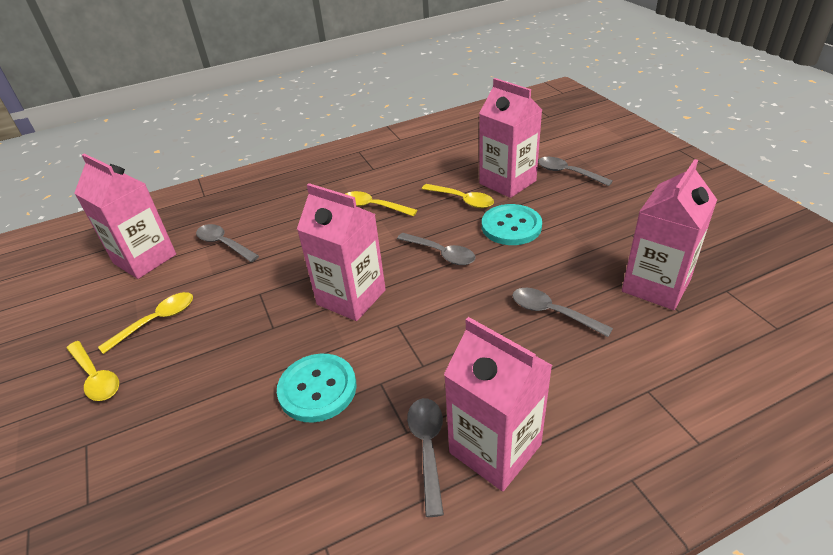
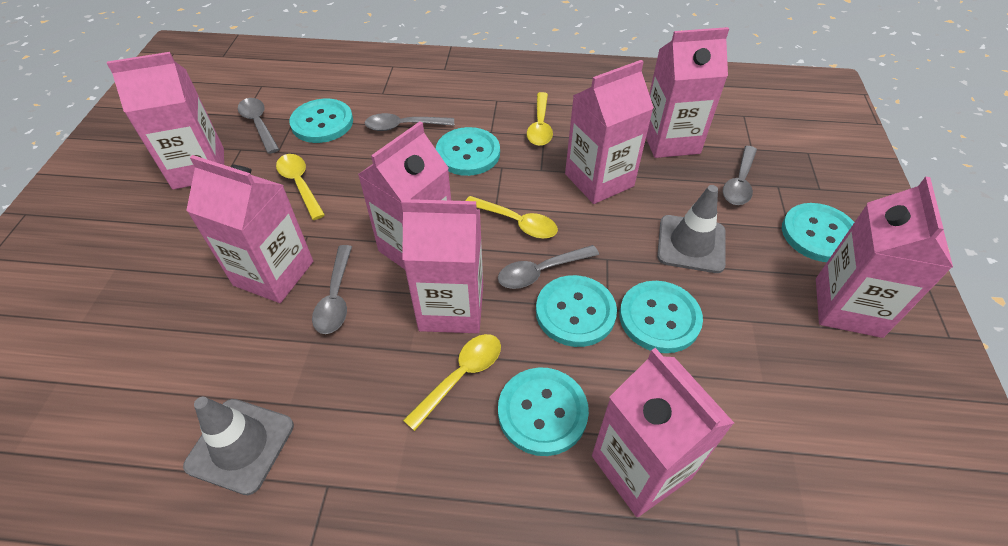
grey traffic cone: 0 -> 2
pink carton: 5 -> 8
turquoise button: 2 -> 6

